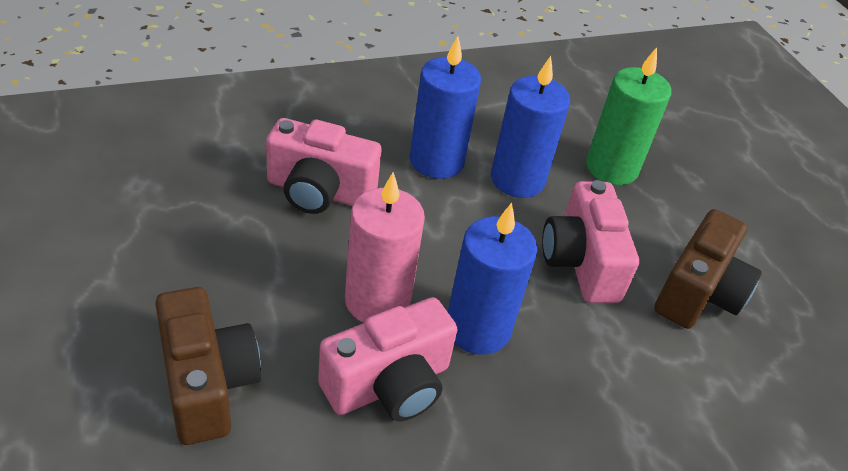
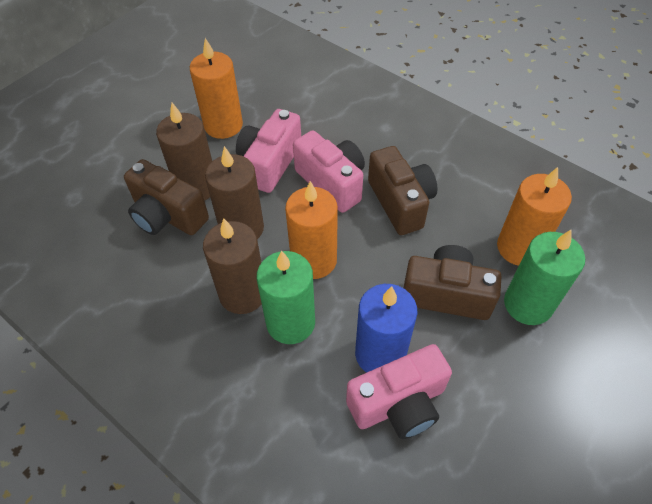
blue candle: 3 -> 1
brown camera: 2 -> 3
brown candle: 0 -> 3
green candle: 1 -> 2
orange candle: 0 -> 3
pink candle: 1 -> 0

